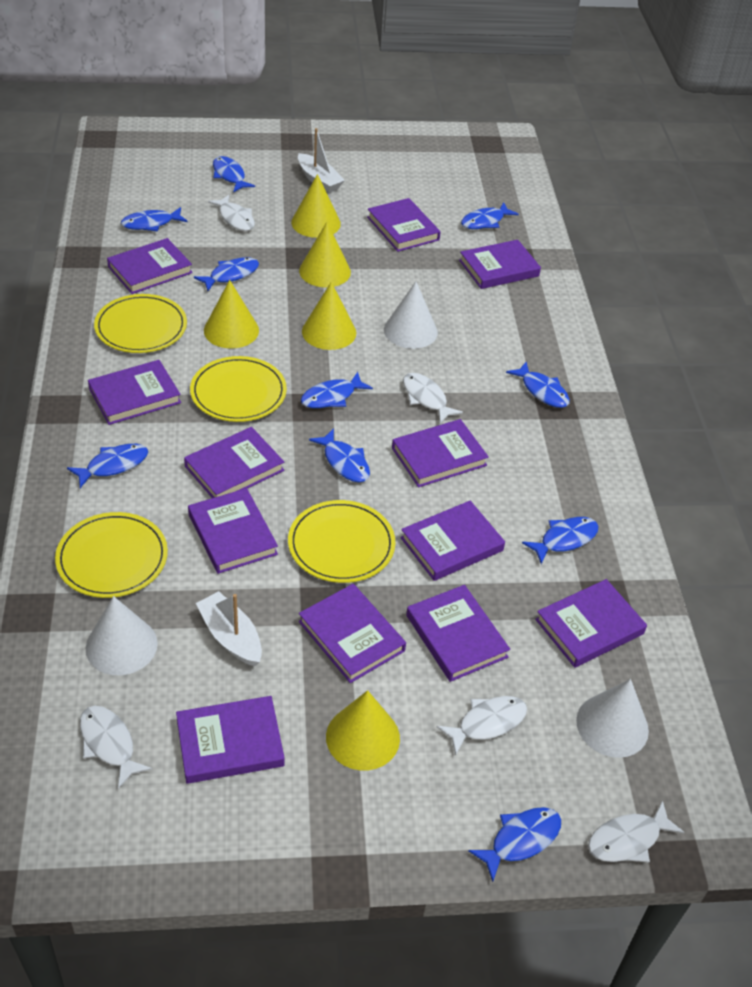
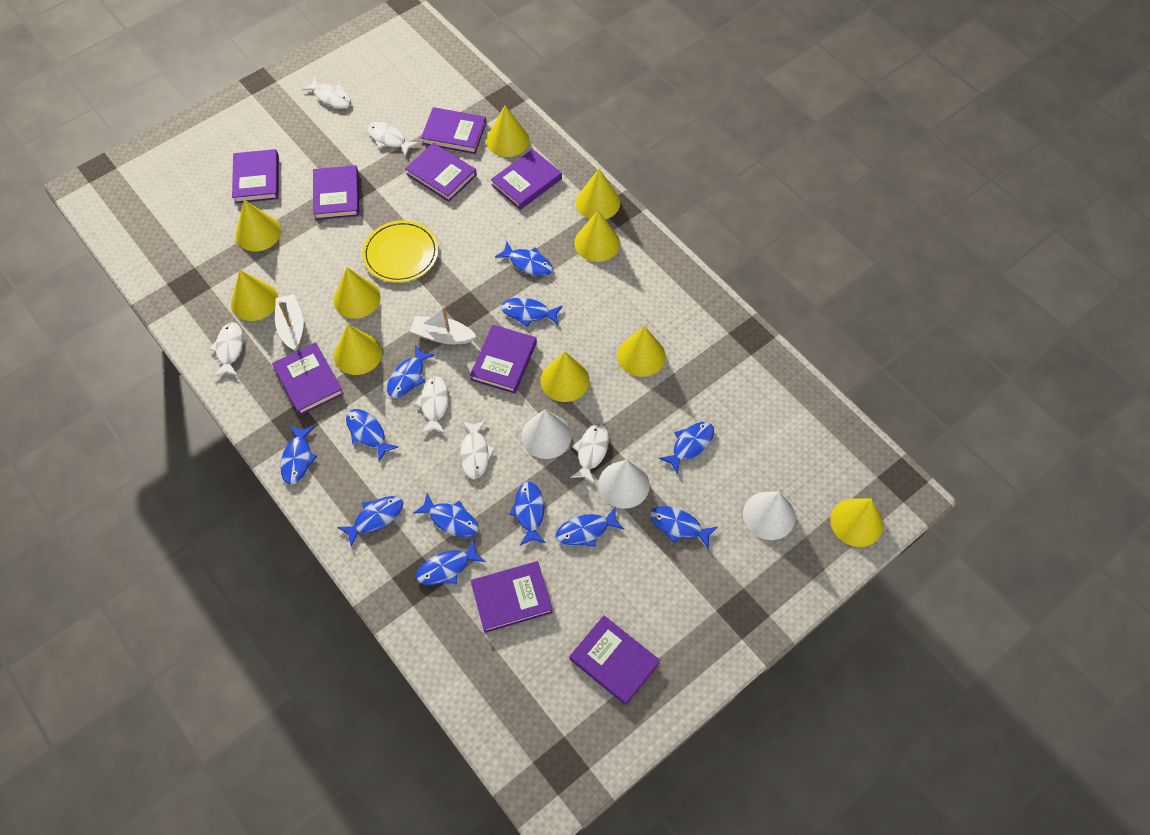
blue fish: 10 -> 12
purple book: 12 -> 9
white fish: 5 -> 6
yellow cone: 5 -> 10
yellow plate: 4 -> 1

